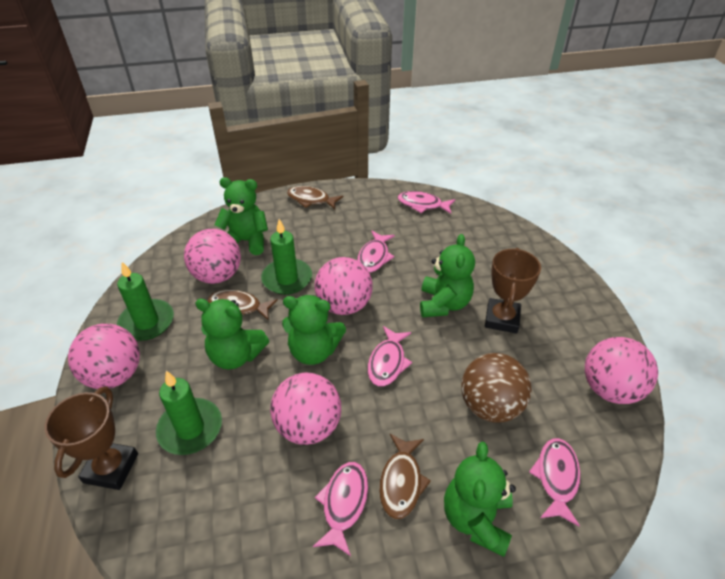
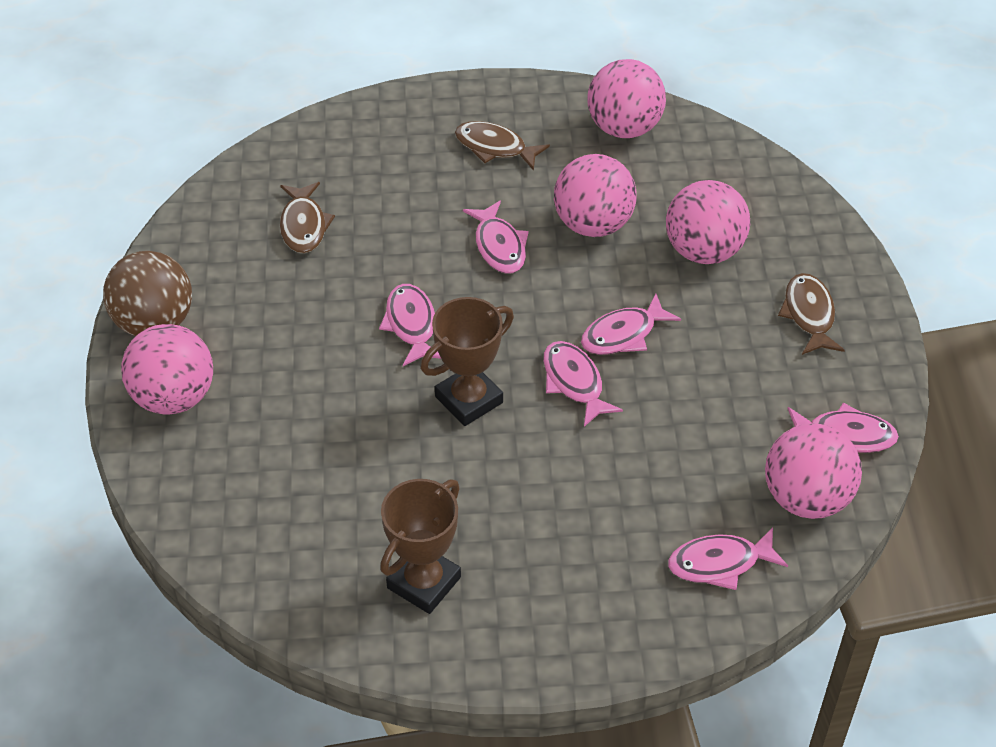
green candle: 3 -> 0
green teddy bear: 5 -> 0
pink fish: 5 -> 6

